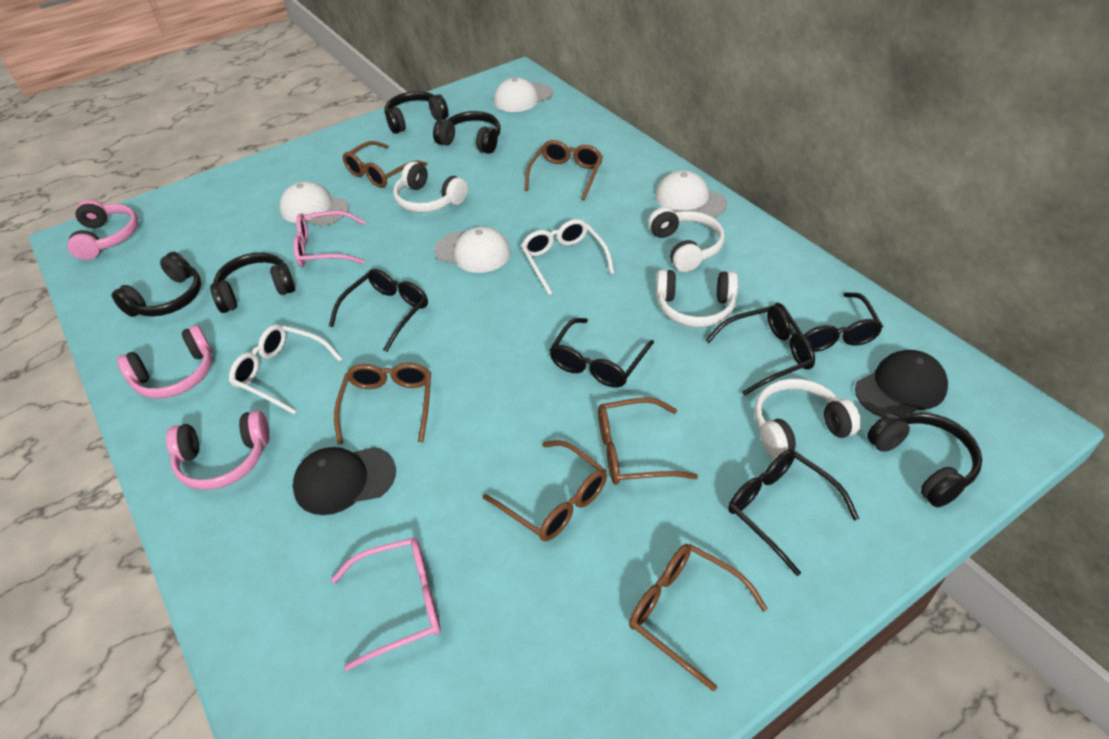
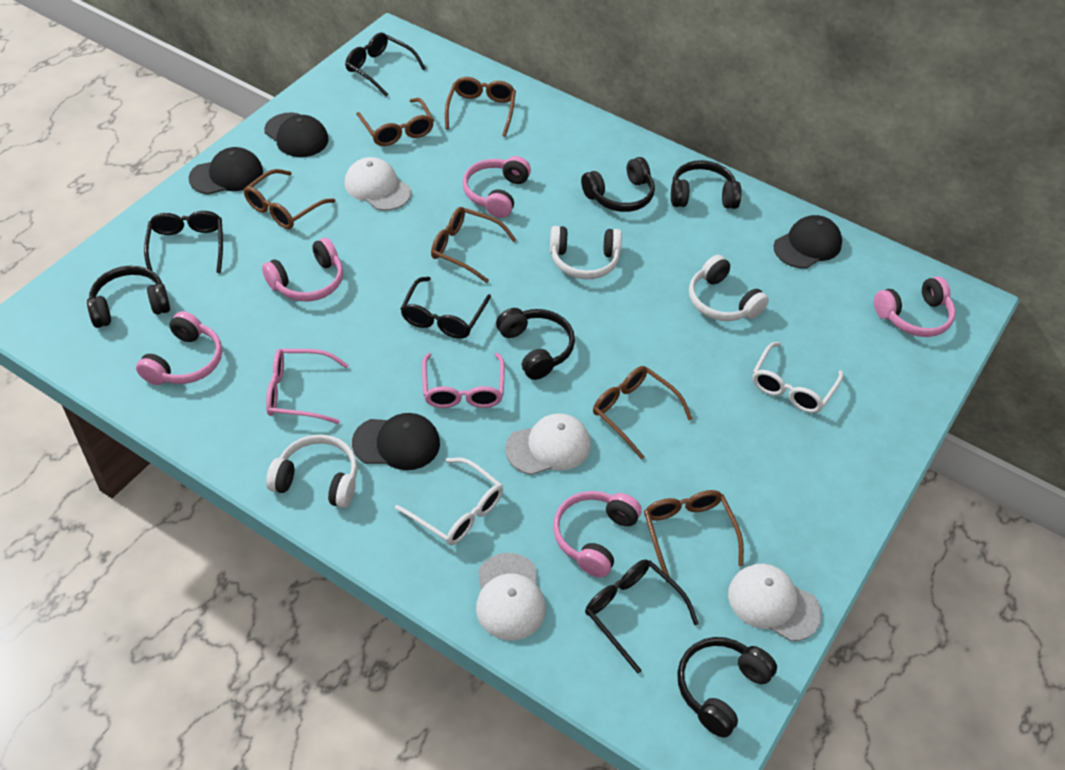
black cap: 2 -> 4
black glasses: 5 -> 4
pink headphones: 3 -> 5
white headphones: 4 -> 3

